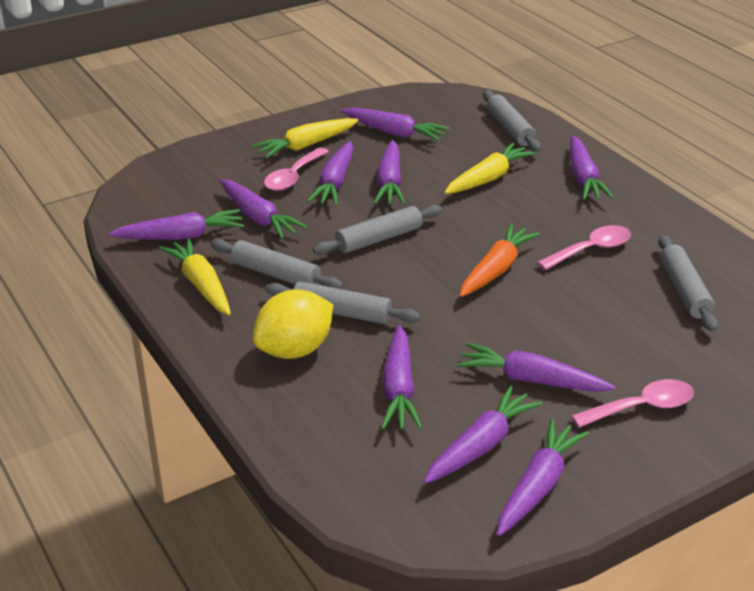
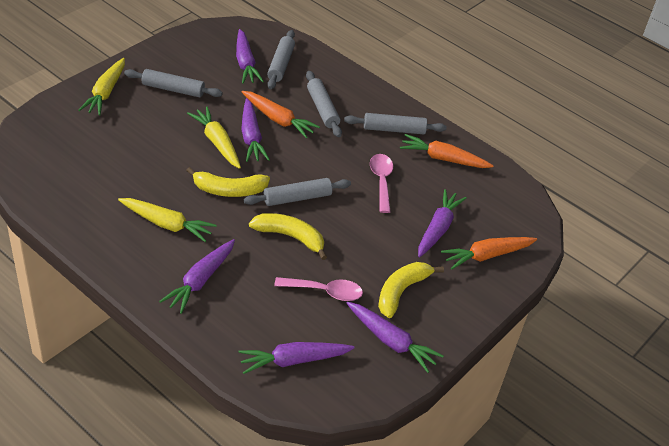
orange carrot: 1 -> 3
pink spoon: 3 -> 2
purple carrot: 10 -> 6
yellow banana: 0 -> 3
yellow lemon: 1 -> 0

